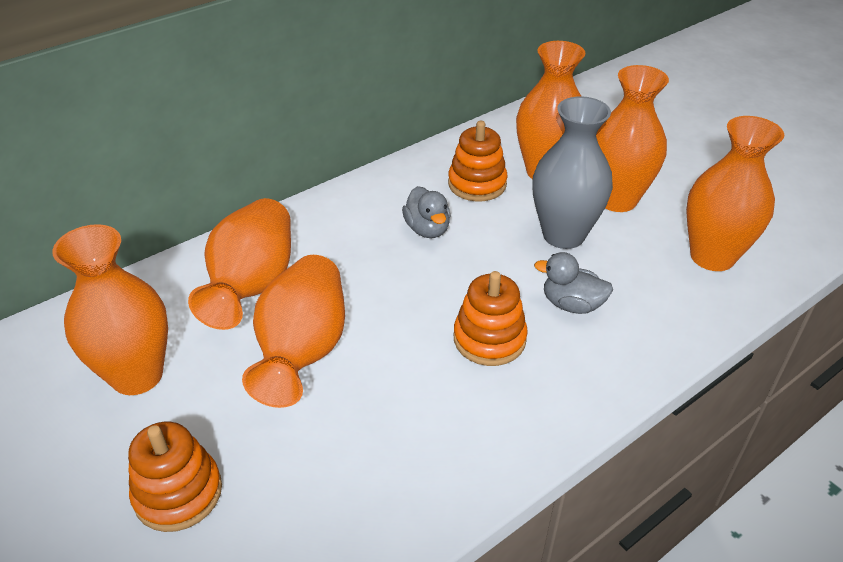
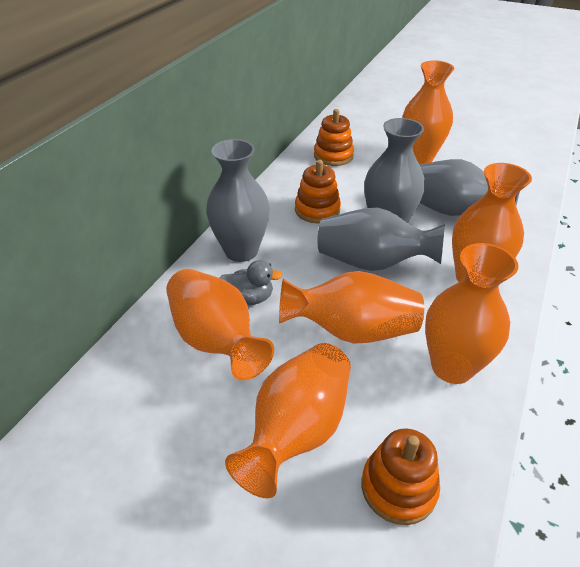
grey duck: 2 -> 1
grey vase: 1 -> 4

